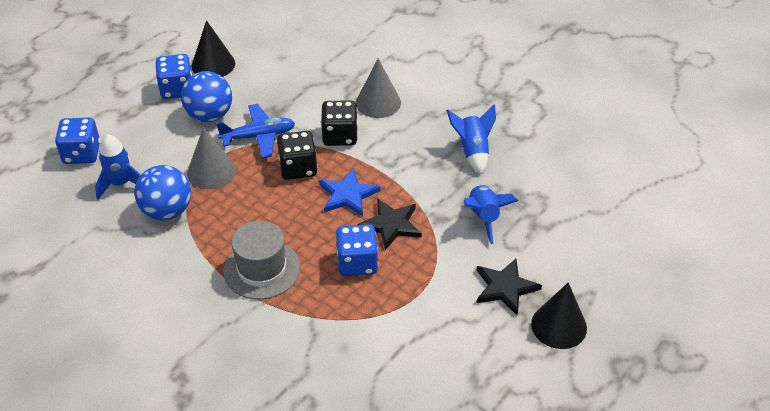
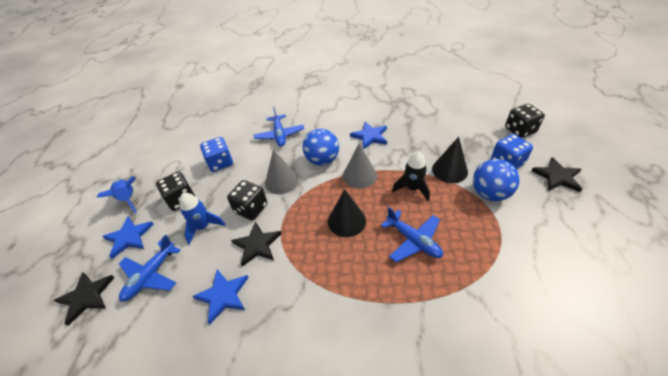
black dice: 2 -> 3
black rocket: 0 -> 1
black star: 2 -> 3
blue dice: 3 -> 2
blue plane: 1 -> 3
blue rocket: 3 -> 2
blue star: 1 -> 3
grey hat: 1 -> 0

